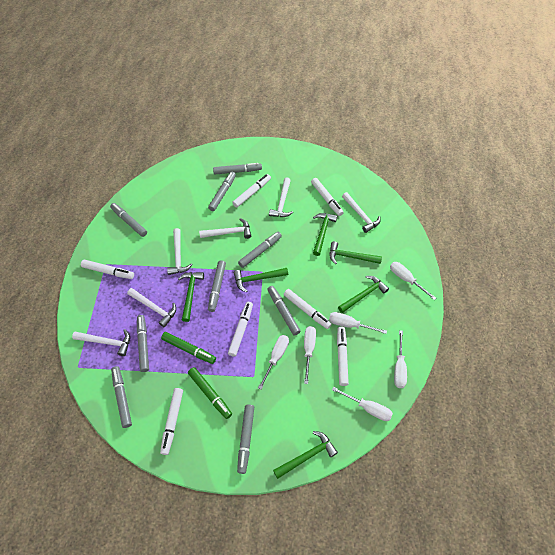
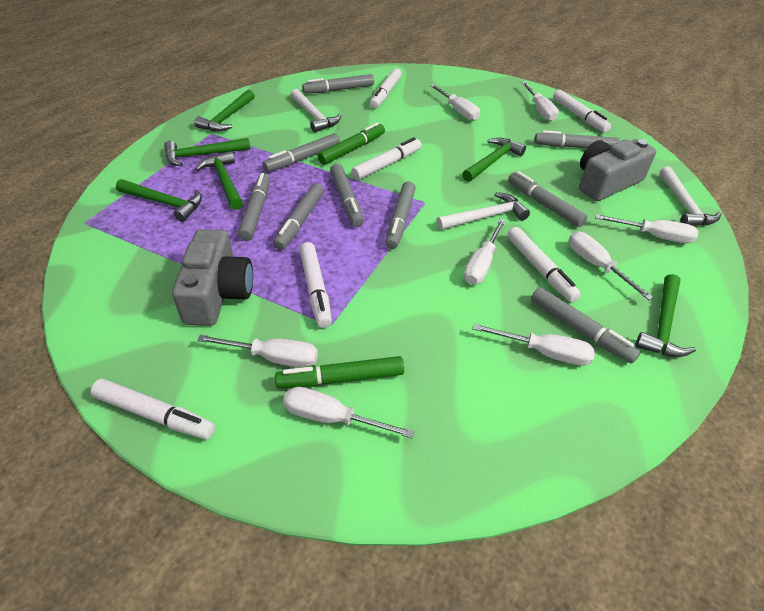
grey camera: 0 -> 2
white hammer: 6 -> 3
white marker: 7 -> 6
white screwdriver: 6 -> 8

